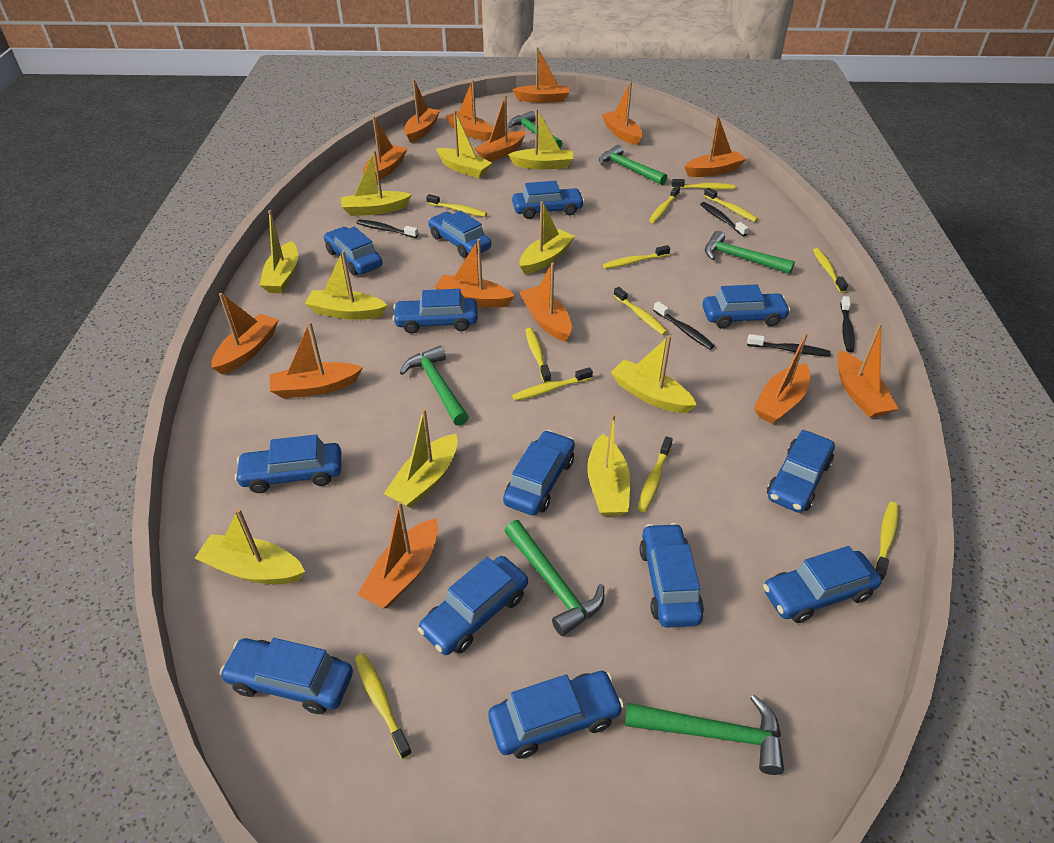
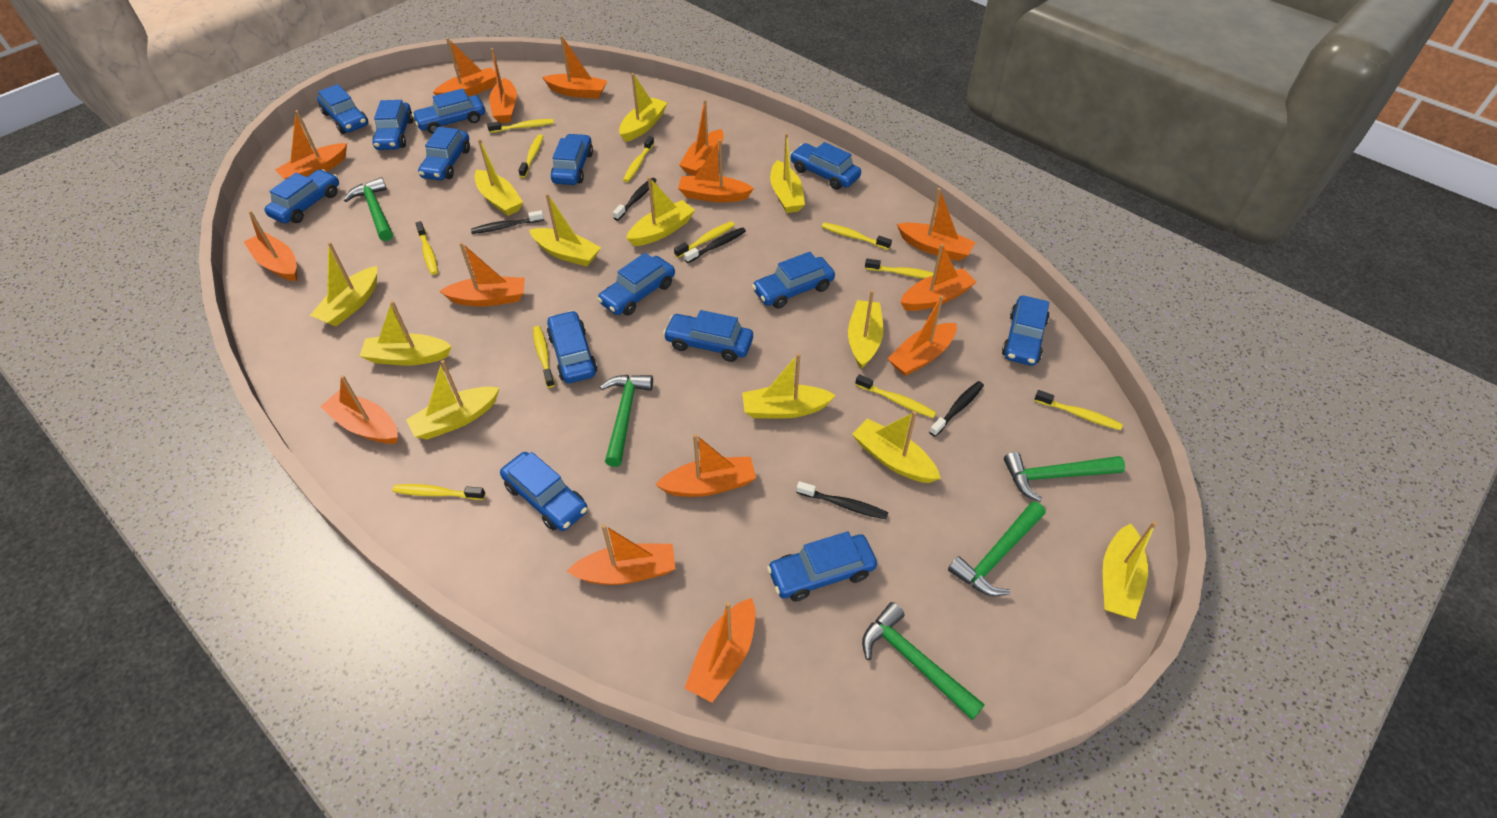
blue car: 13 -> 14
green hammer: 6 -> 5
orange boat: 14 -> 15
yellow boat: 10 -> 12
yellow toothbrush: 12 -> 11

